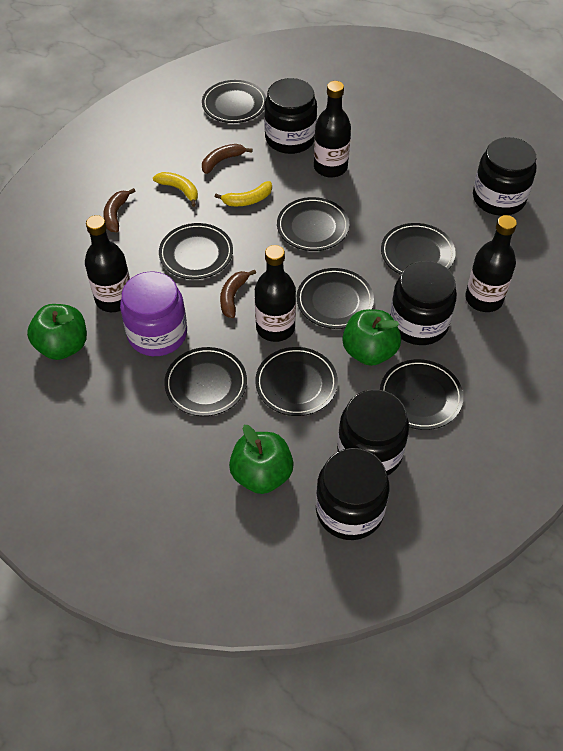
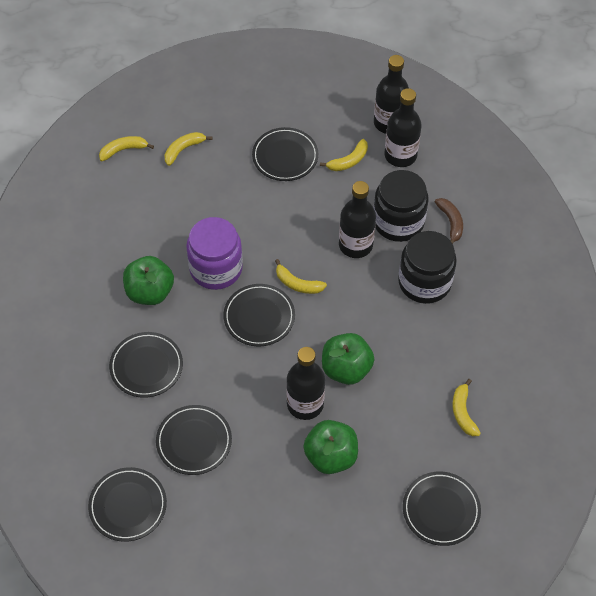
black jar: 5 -> 2
black plate: 8 -> 6
brown banana: 3 -> 1
yellow banana: 2 -> 5

